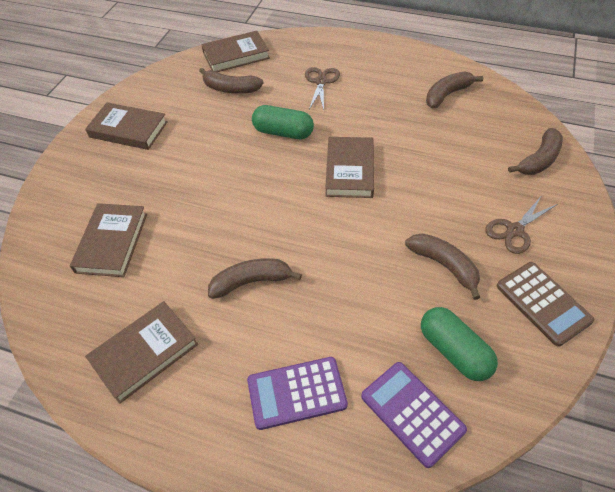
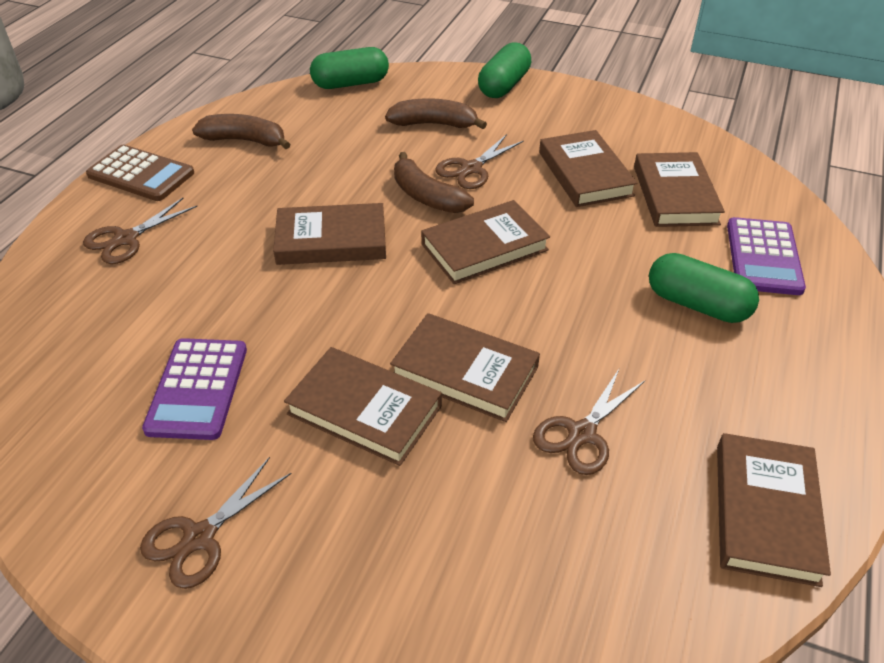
brown banana: 5 -> 3
brown book: 5 -> 7
brown scissors: 2 -> 4
green capsule: 2 -> 3

